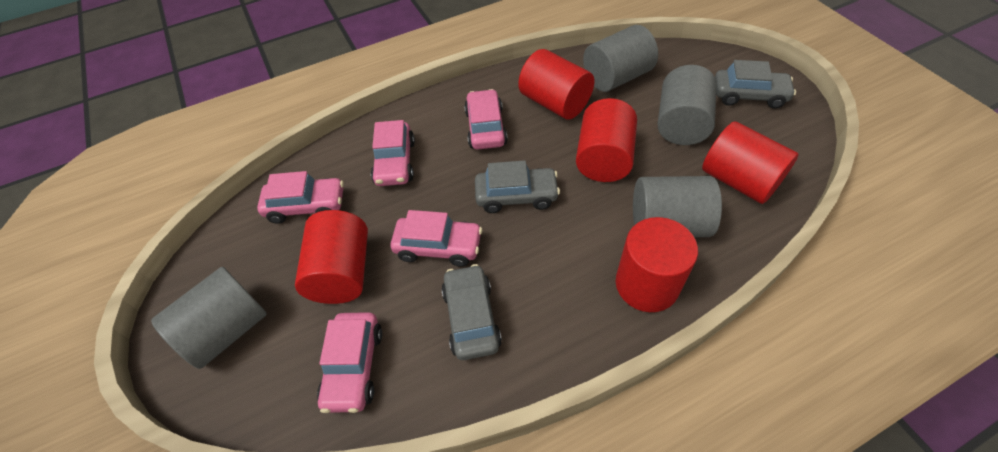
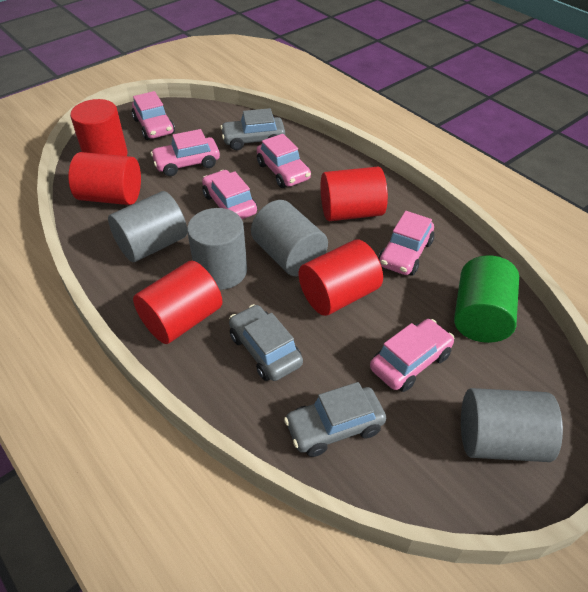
green cylinder: 0 -> 1
pink car: 5 -> 6

